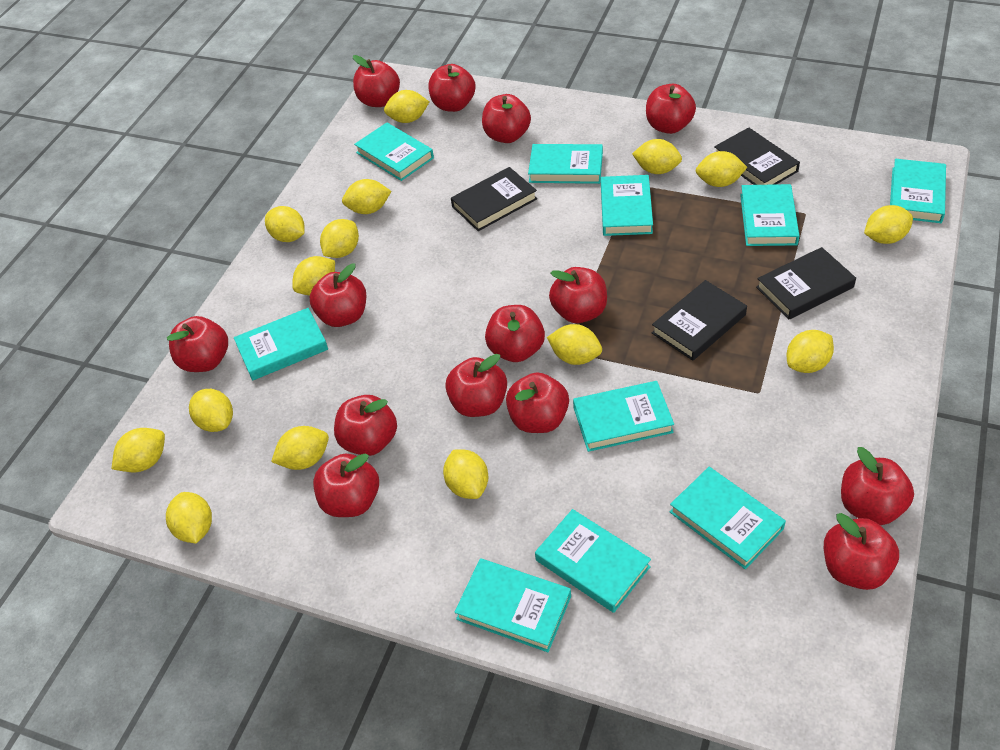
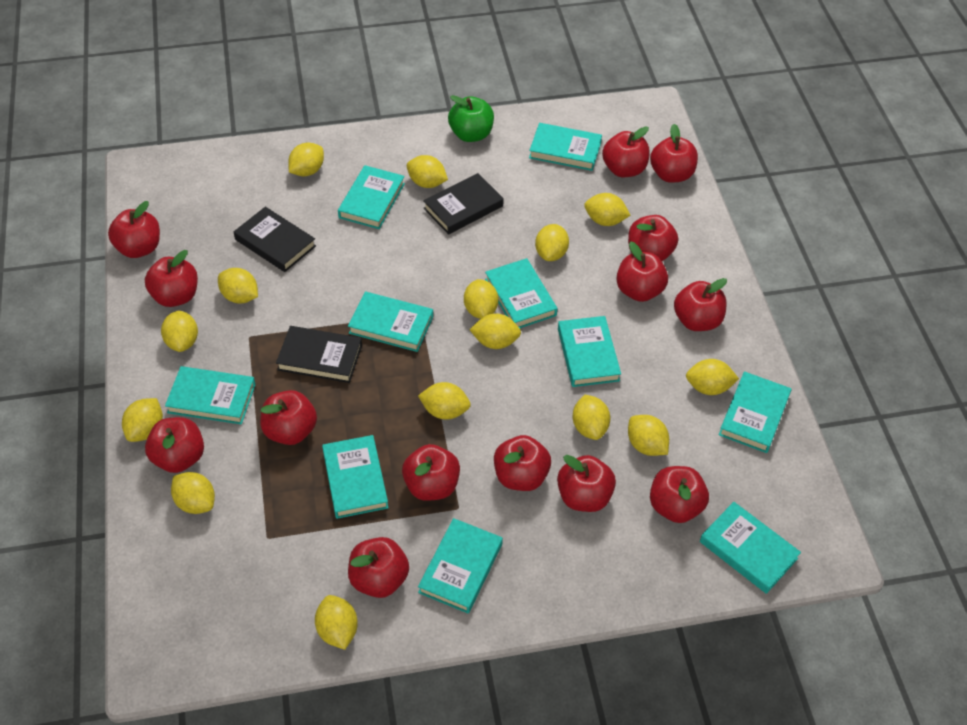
black book: 4 -> 3
green apple: 0 -> 1

